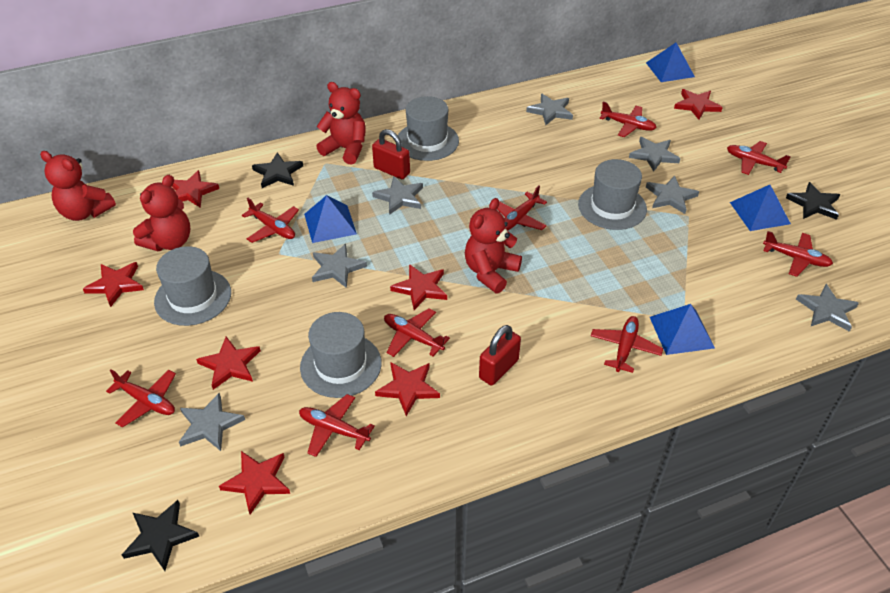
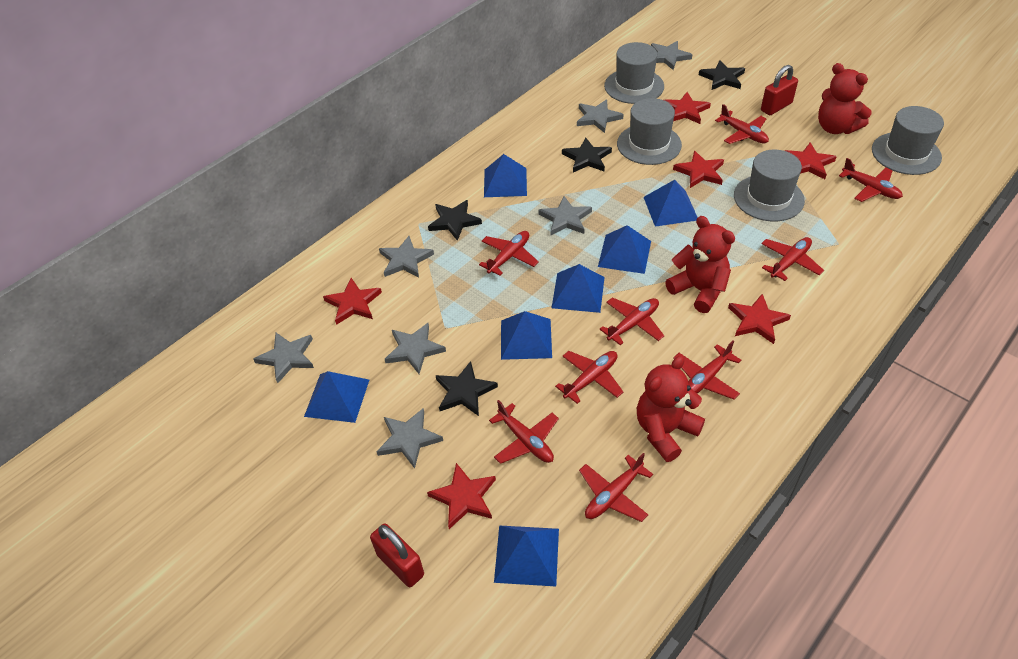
black star: 3 -> 4
blue pyramid: 4 -> 7
red star: 7 -> 6
red teddy bear: 4 -> 3

